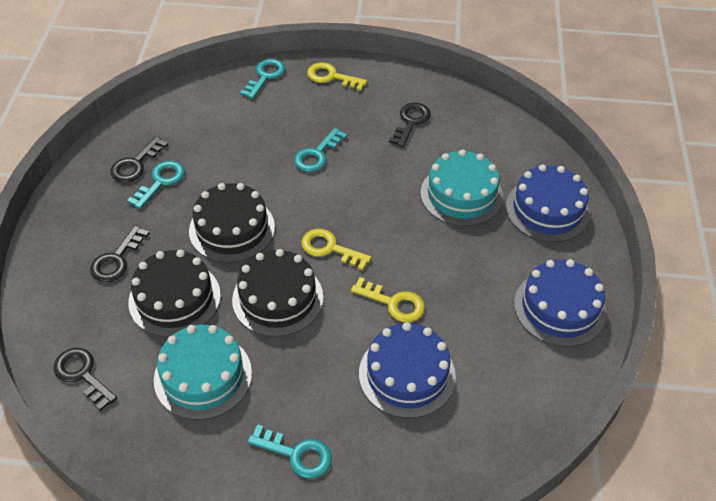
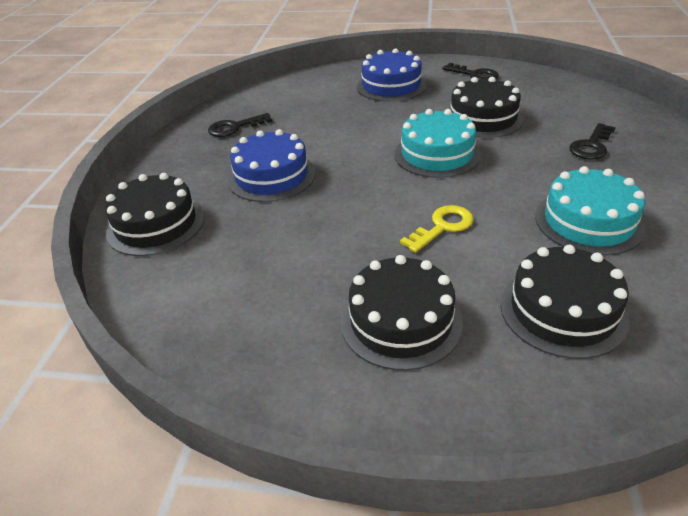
black cake: 3 -> 4
black key: 4 -> 3
blue cake: 3 -> 2
turquoise key: 4 -> 0
yellow key: 3 -> 1

